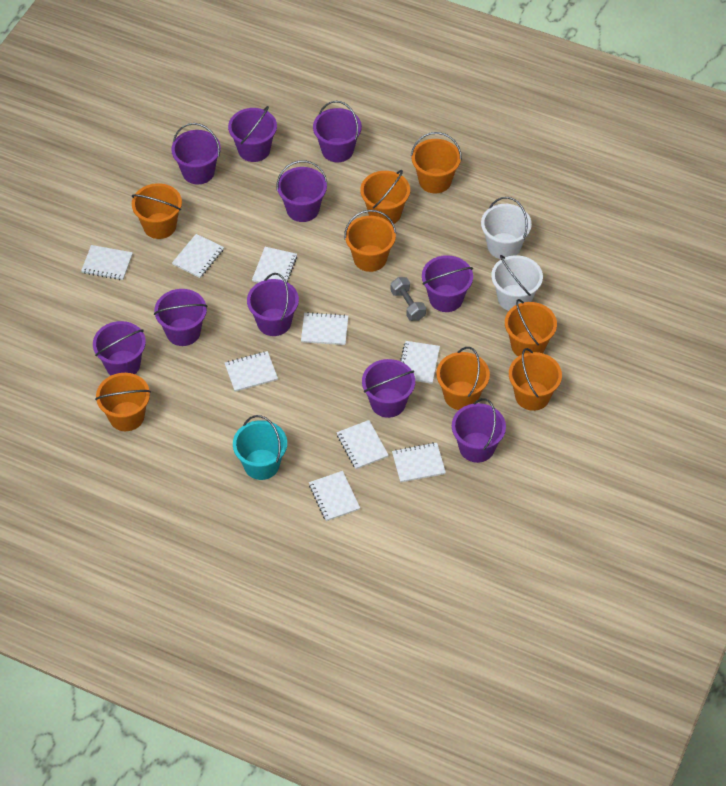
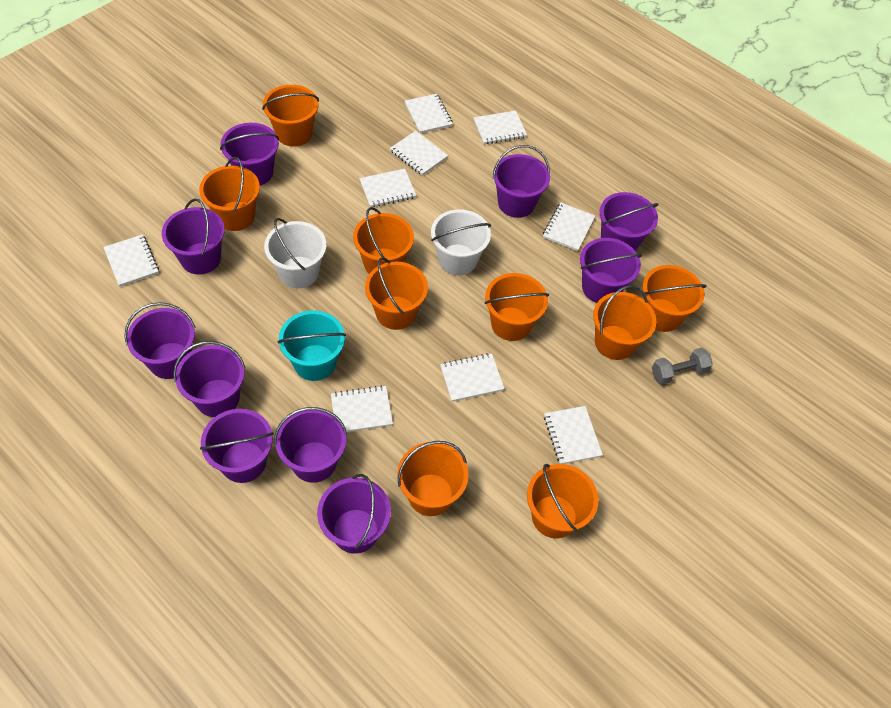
orange bucket: 8 -> 9

